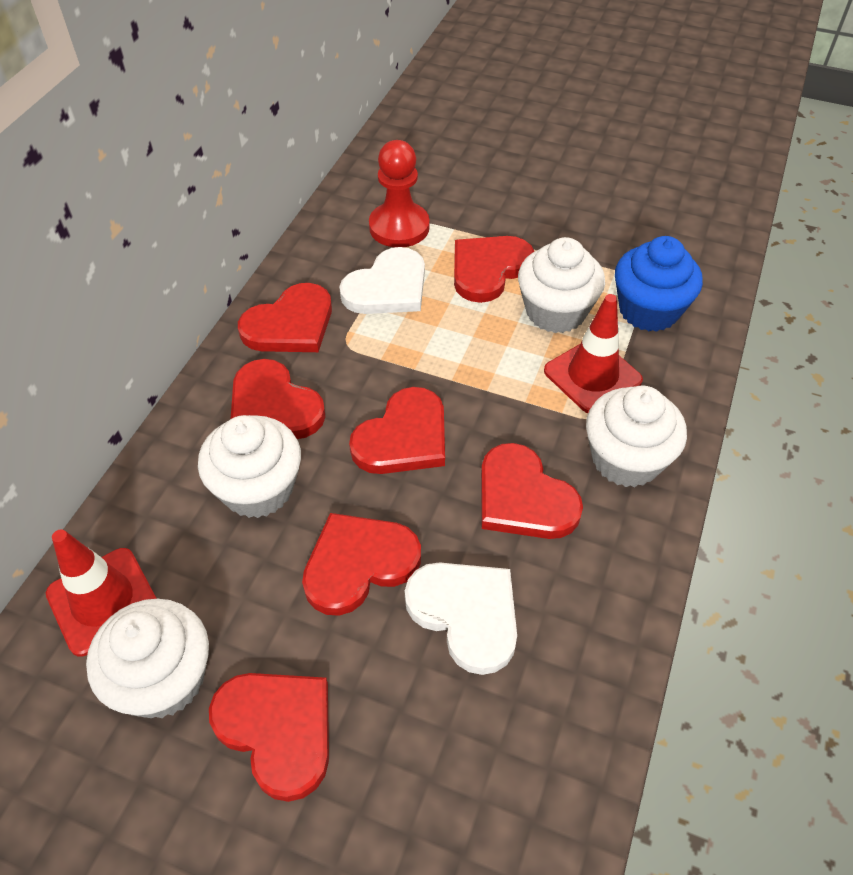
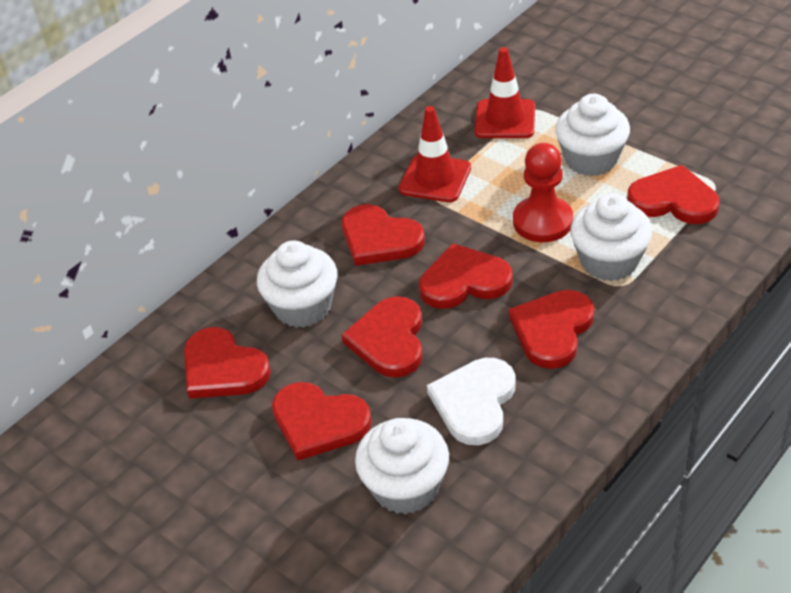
blue cupcake: 1 -> 0
white heart: 2 -> 1

